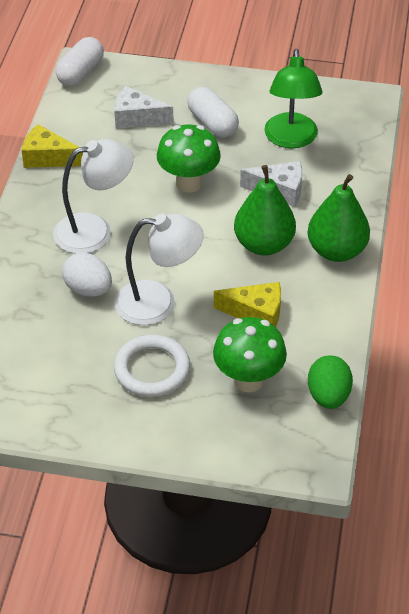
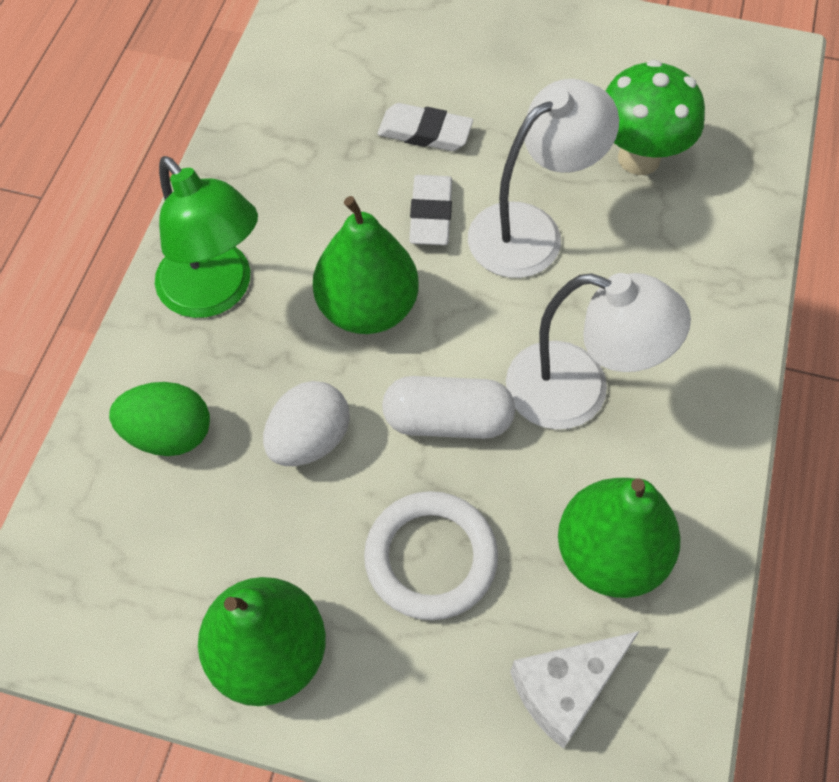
green mushroom: 2 -> 1
green pear: 2 -> 3
white capsule: 2 -> 1
white cheese: 2 -> 1
white eraser: 0 -> 2
yellow cheese: 2 -> 0

